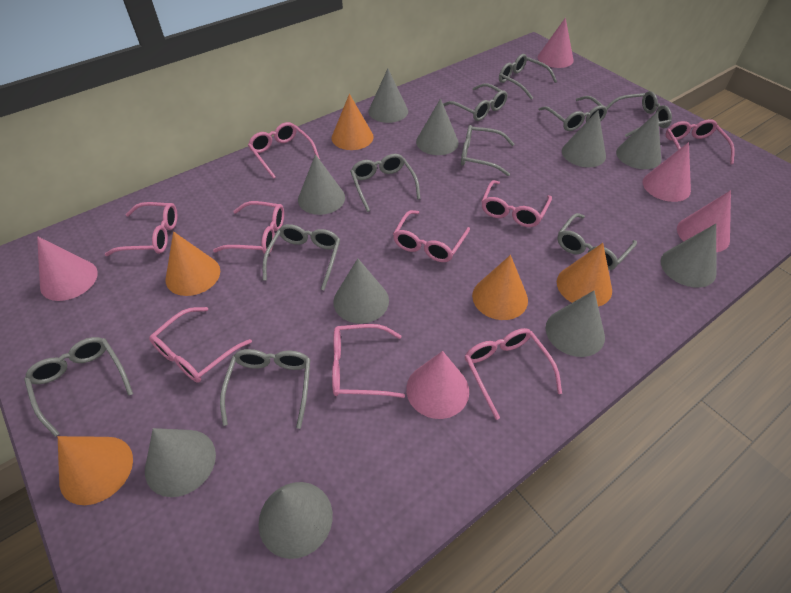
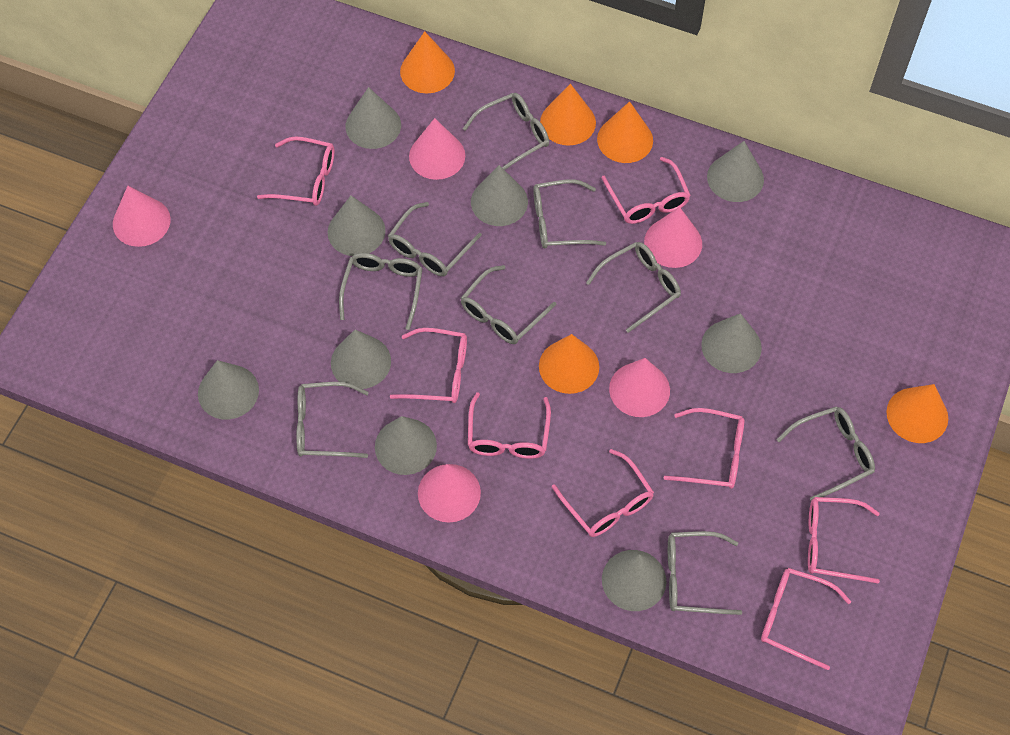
grey cone: 10 -> 9
grey glasses: 10 -> 9
pink glasses: 9 -> 8

